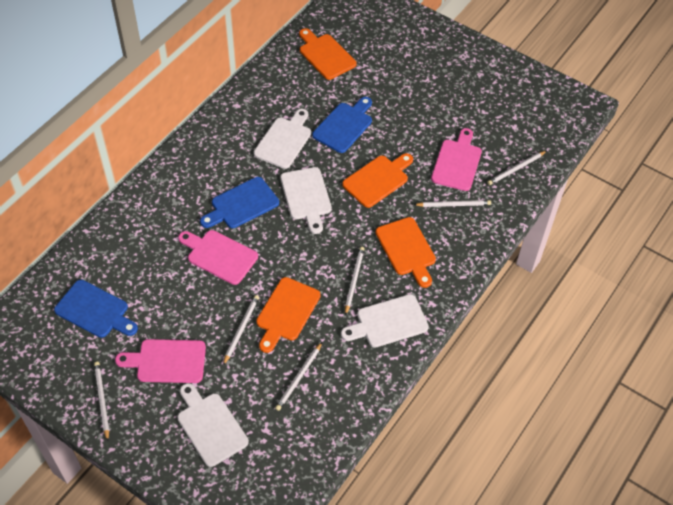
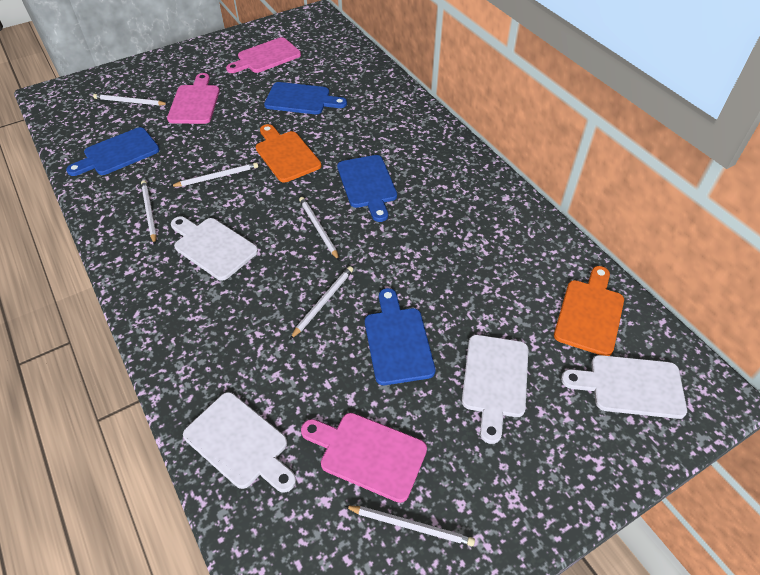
blue cutting board: 3 -> 4
orange cutting board: 4 -> 2

